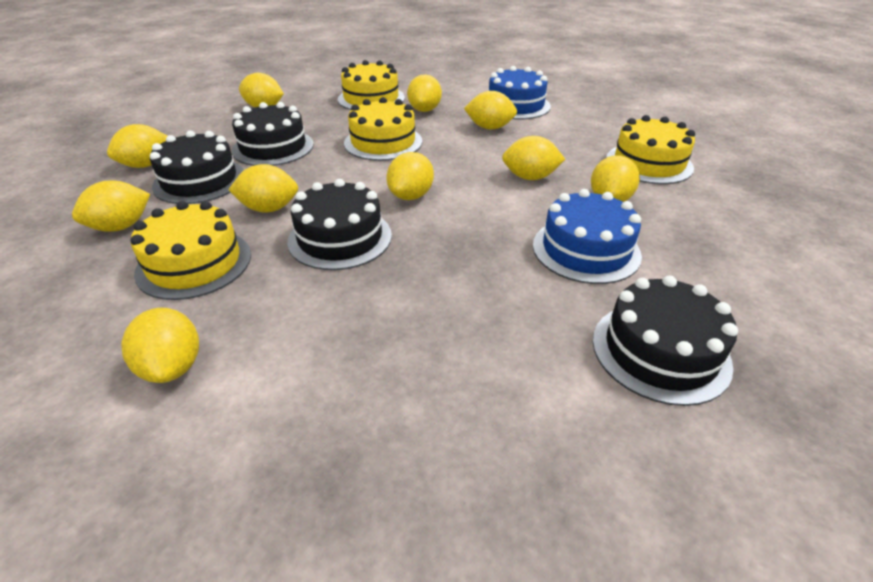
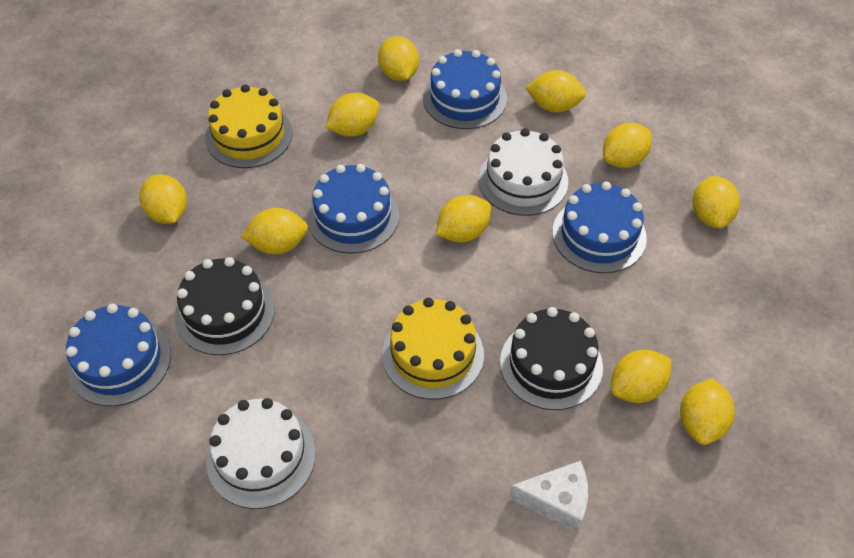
black cake: 4 -> 2
blue cake: 2 -> 4
white cake: 0 -> 2
white cheese: 0 -> 1
yellow cake: 4 -> 2

